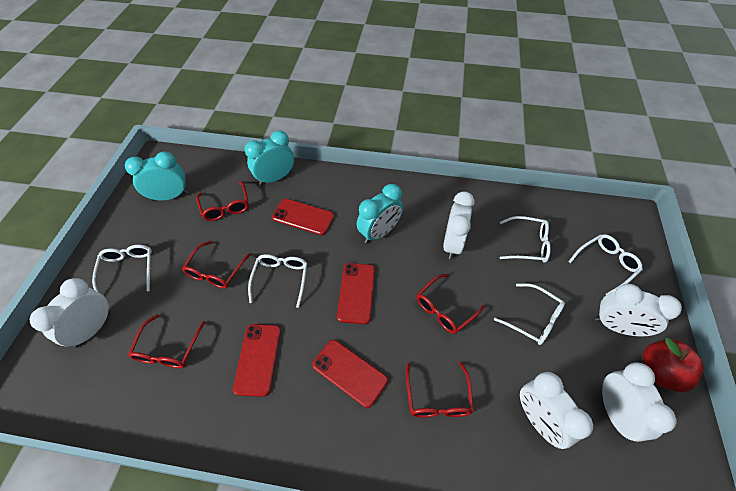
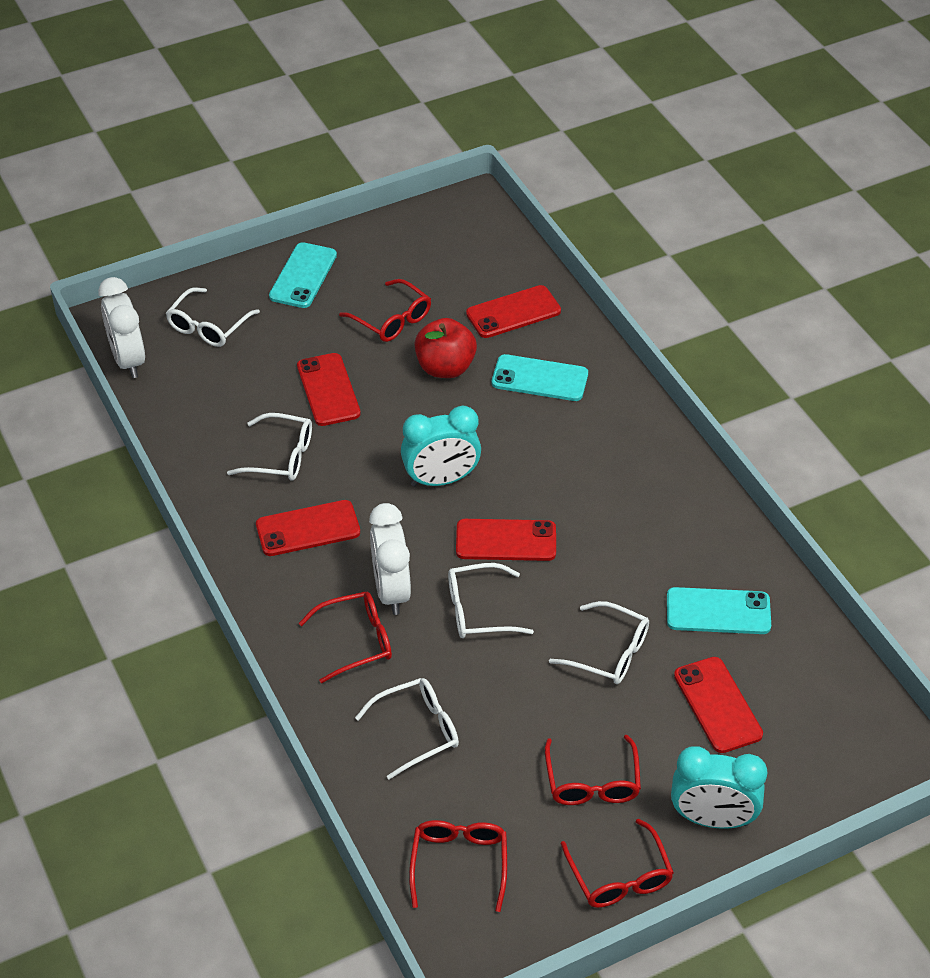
red phone: 4 -> 5
turquoise clock: 3 -> 2
turquoise phone: 0 -> 3
white clock: 5 -> 2

